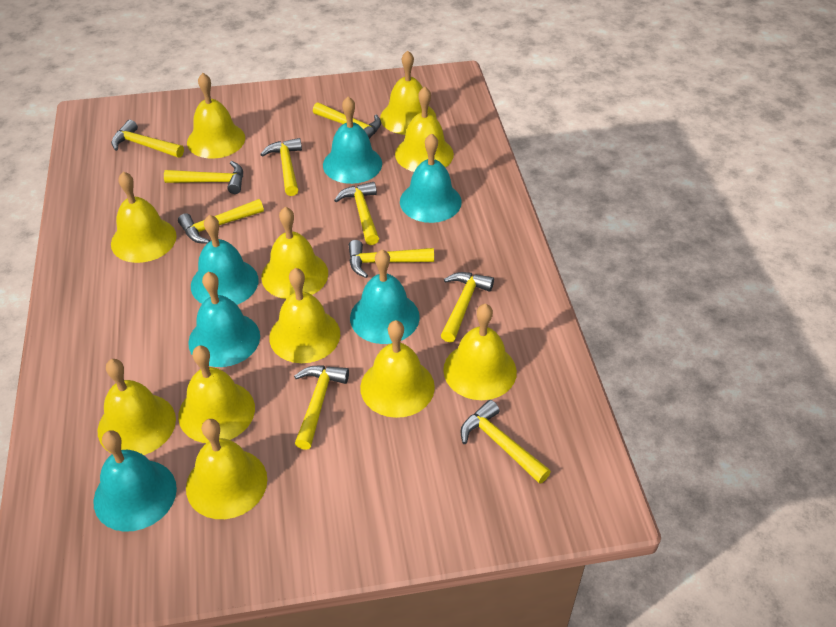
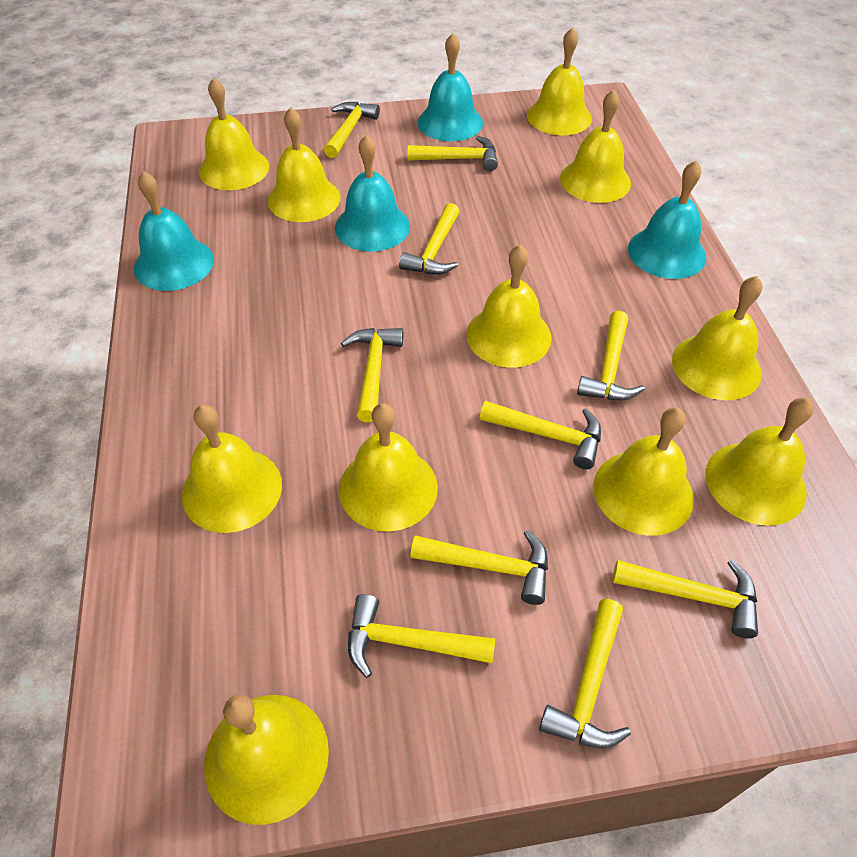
turquoise bell: 6 -> 4

